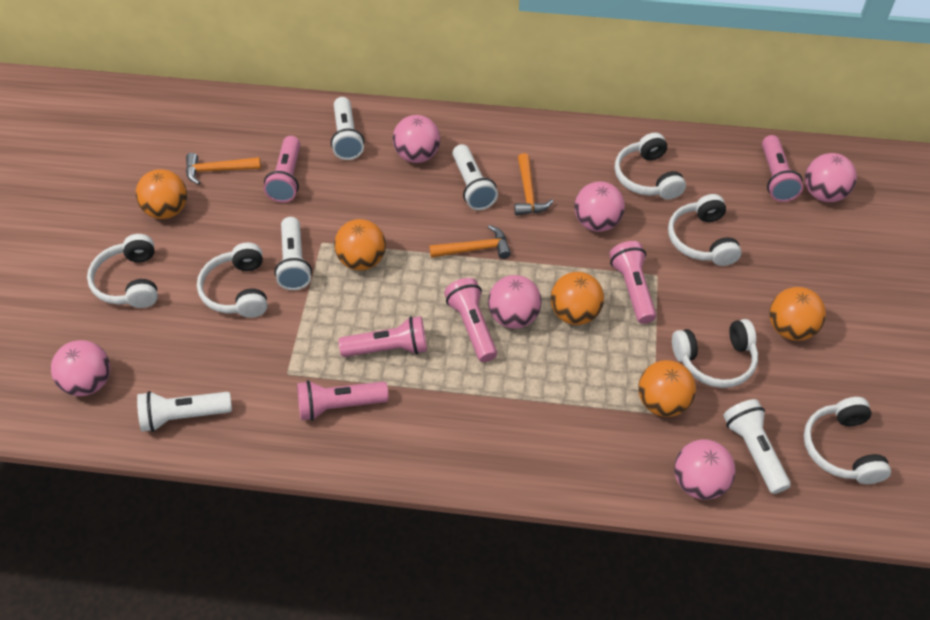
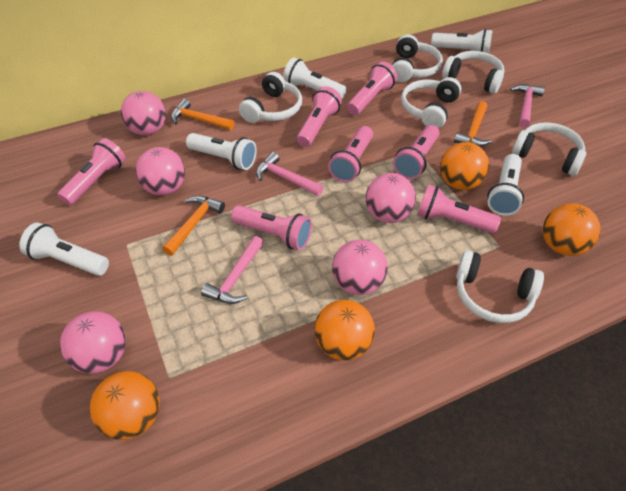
orange ball: 5 -> 4
pink ball: 6 -> 5
pink flashlight: 6 -> 7
pink hammer: 0 -> 3

